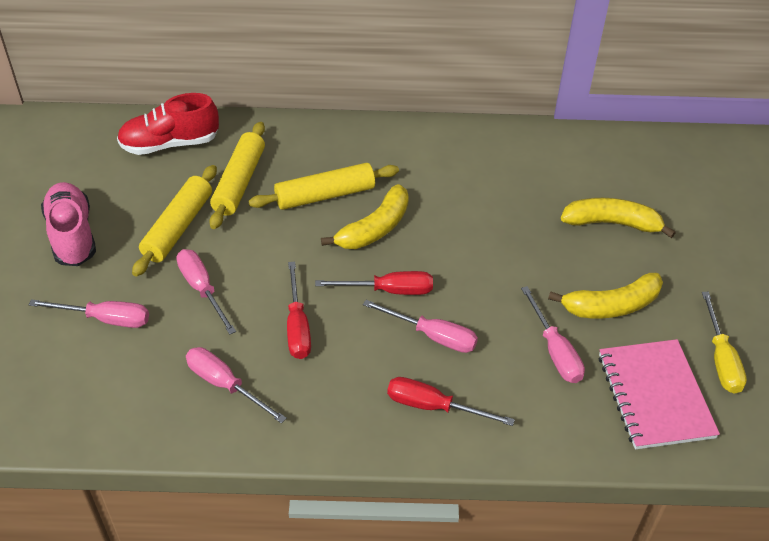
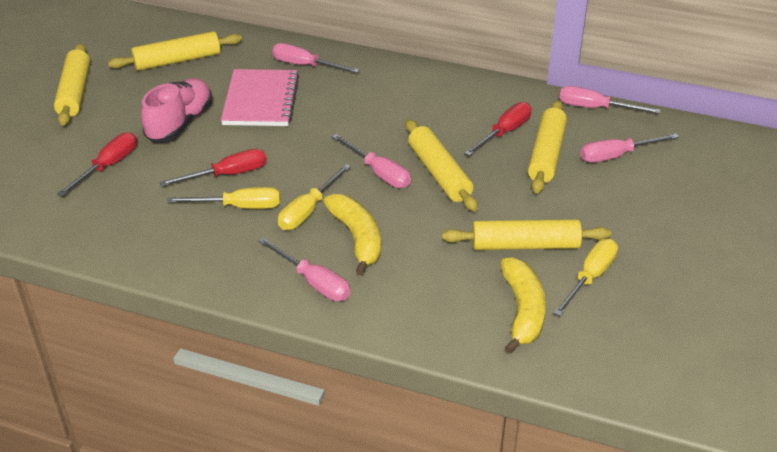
red shoe: 1 -> 0
yellow banana: 3 -> 2
yellow rolling pin: 3 -> 5
yellow screwdriver: 1 -> 3

